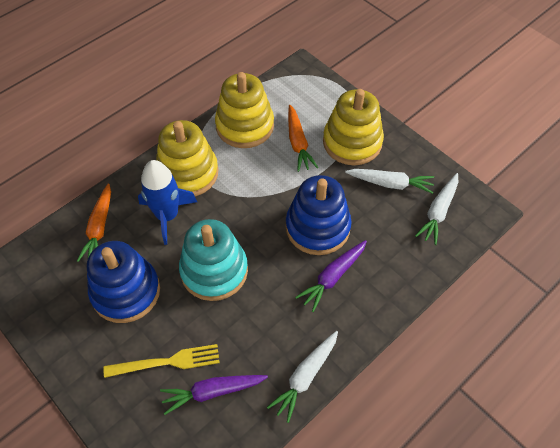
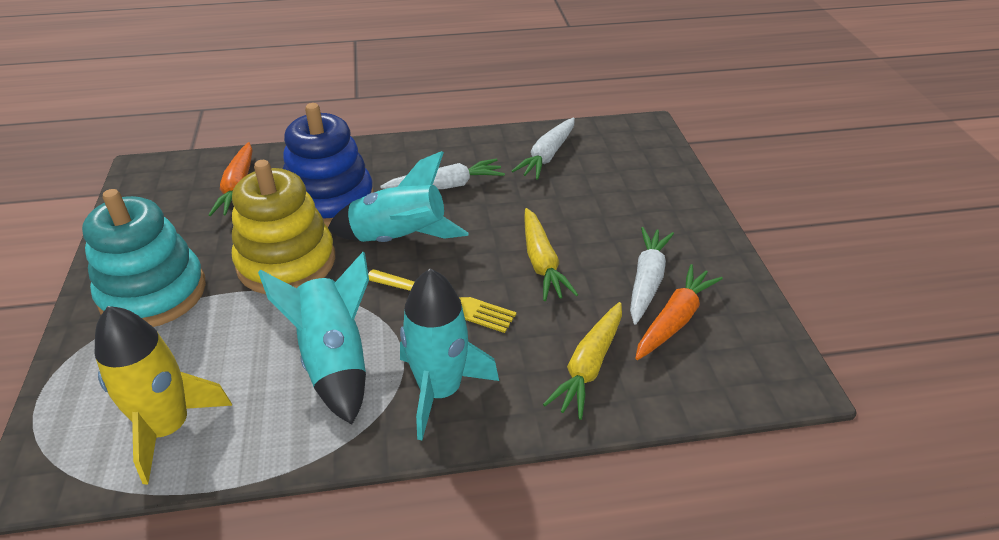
blue rocket: 1 -> 0
blue stacking toy: 2 -> 1
purple carrot: 2 -> 0
turquoise rocket: 0 -> 3
yellow carrot: 0 -> 2
yellow rocket: 0 -> 1
yellow stacking toy: 3 -> 1

